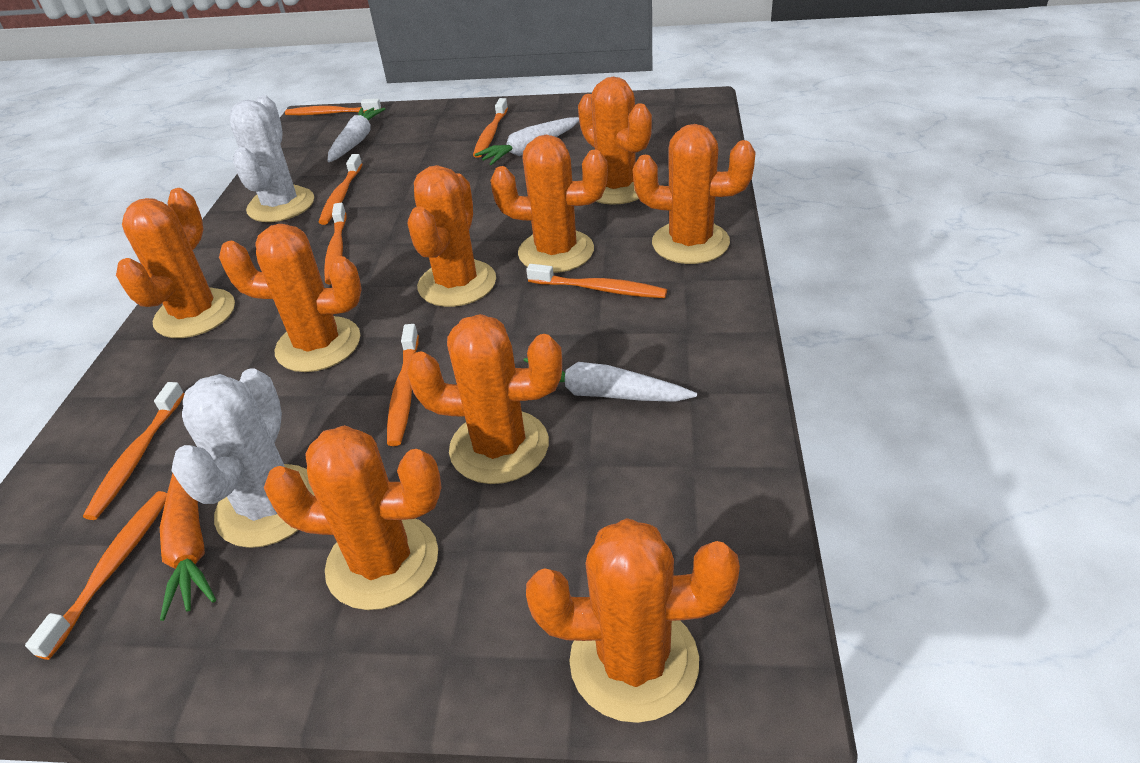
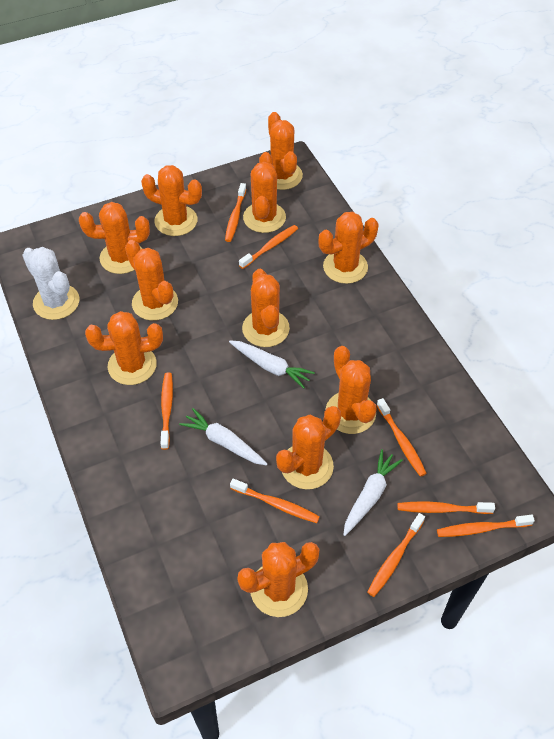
orange cactus: 9 -> 11
orange carrot: 1 -> 0
white cactus: 2 -> 1

